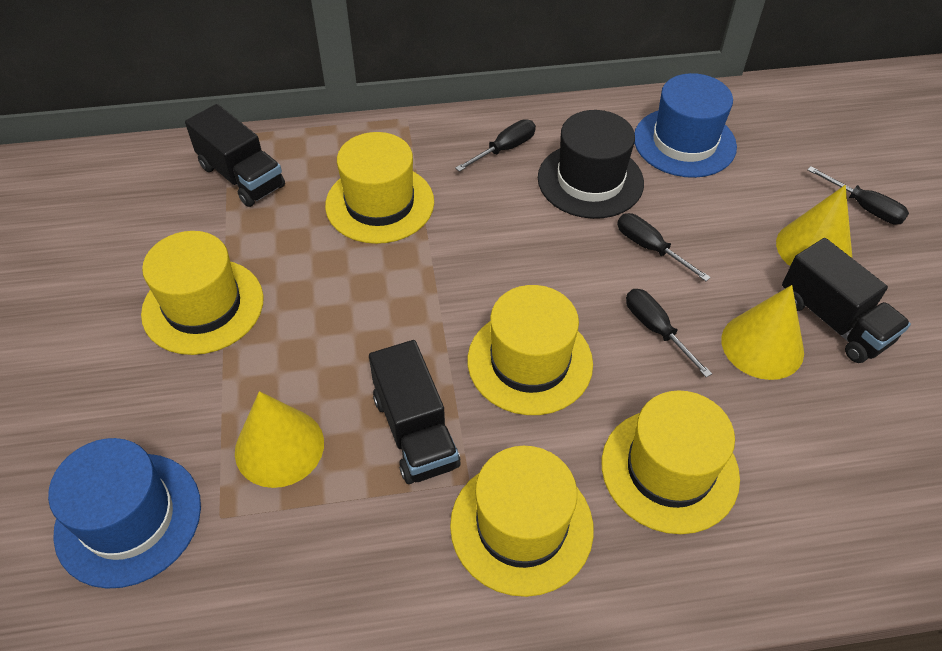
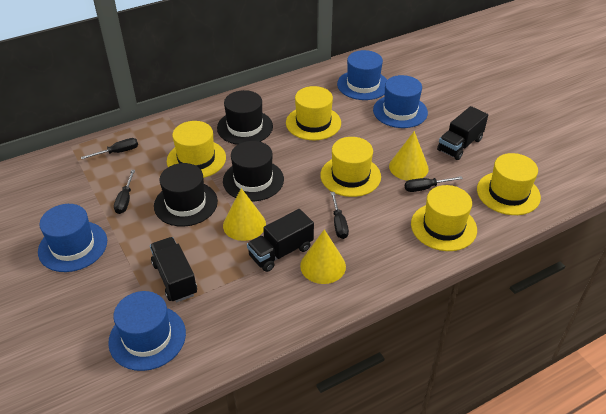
black hat: 1 -> 3
blue hat: 2 -> 4

